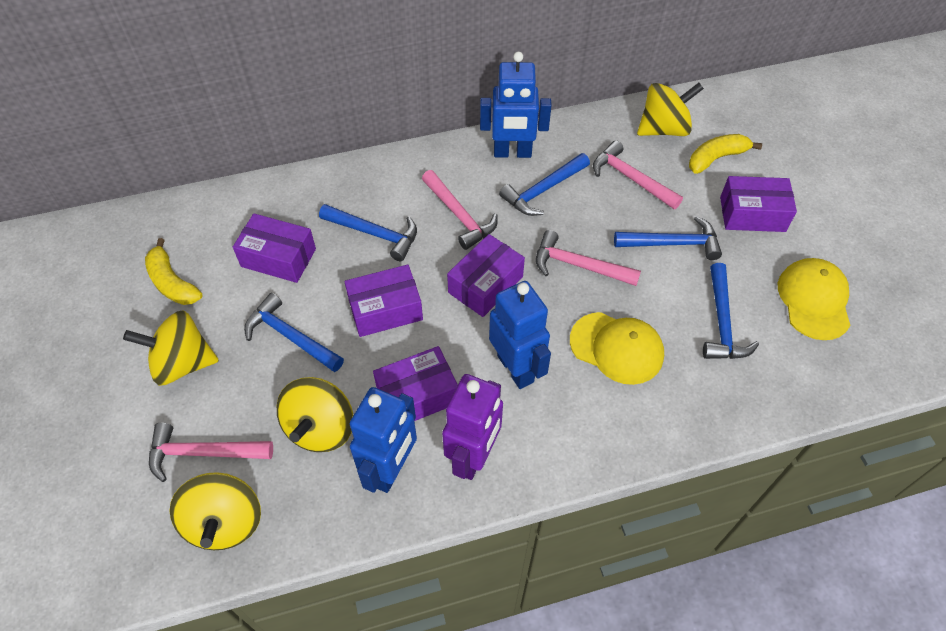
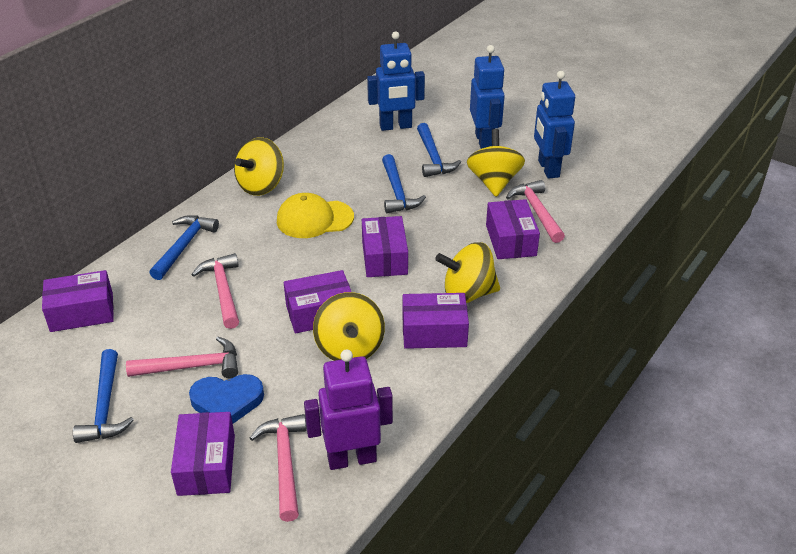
blue hammer: 5 -> 4
blue heart: 0 -> 1
purple box: 5 -> 6
yellow banana: 2 -> 0
yellow cap: 2 -> 1

